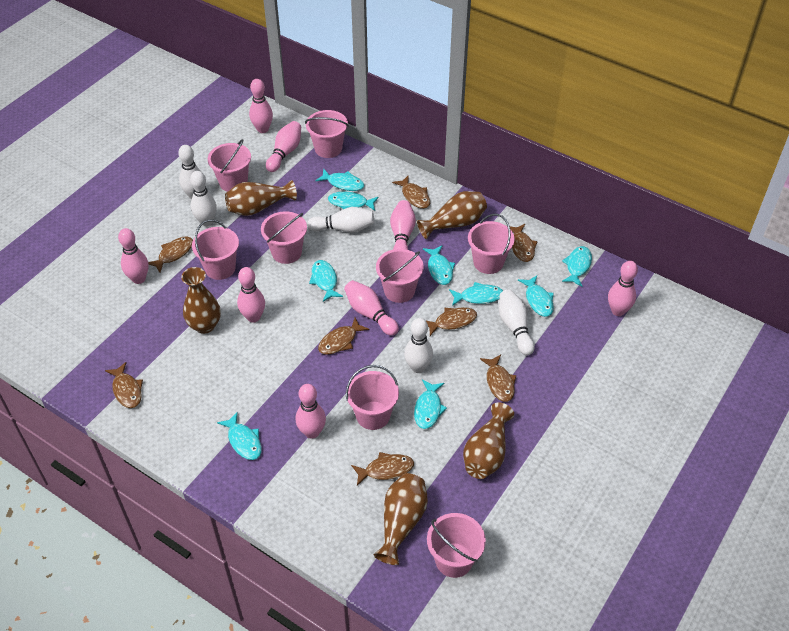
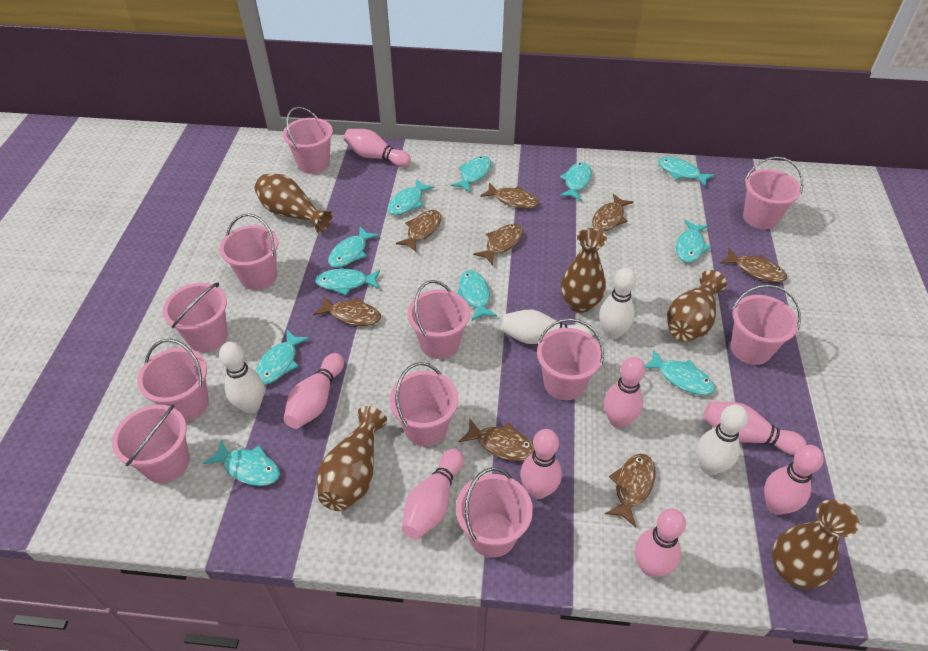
pink bucket: 8 -> 11
turquoise fish: 9 -> 11
white bowling pin: 5 -> 4

